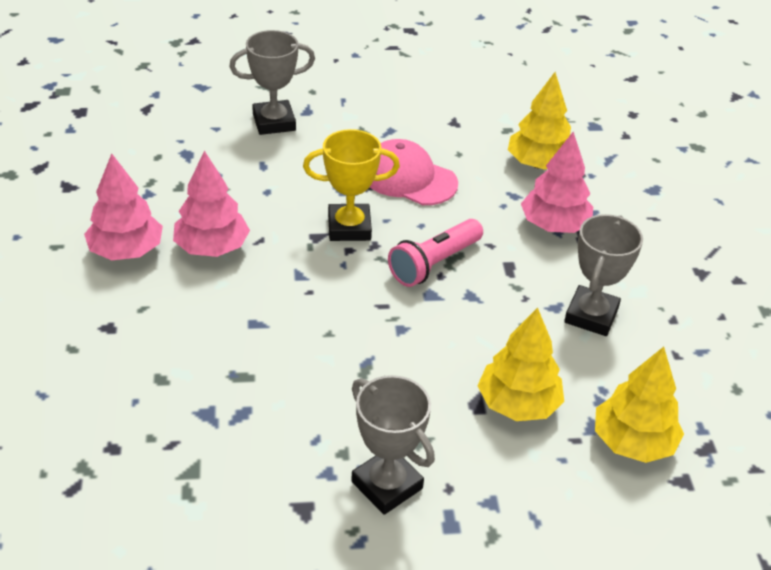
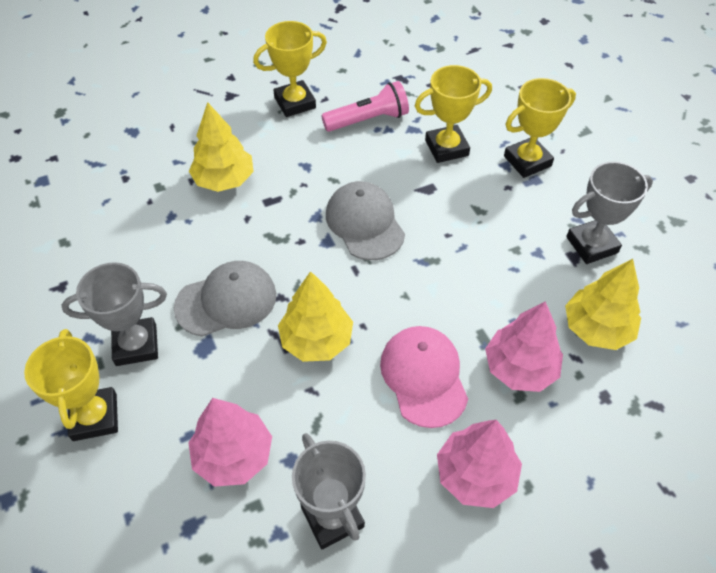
grey cap: 0 -> 2
yellow trophy: 1 -> 4

